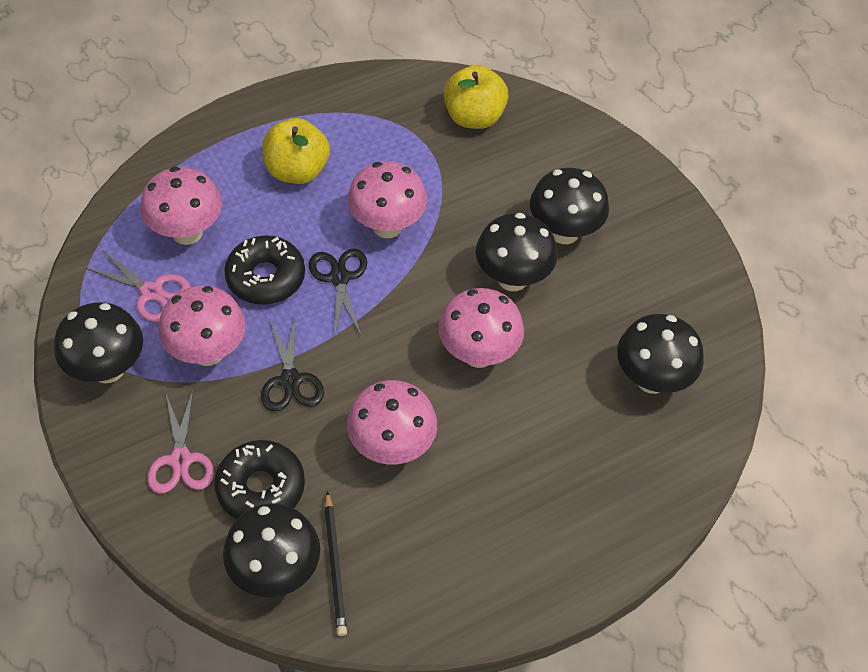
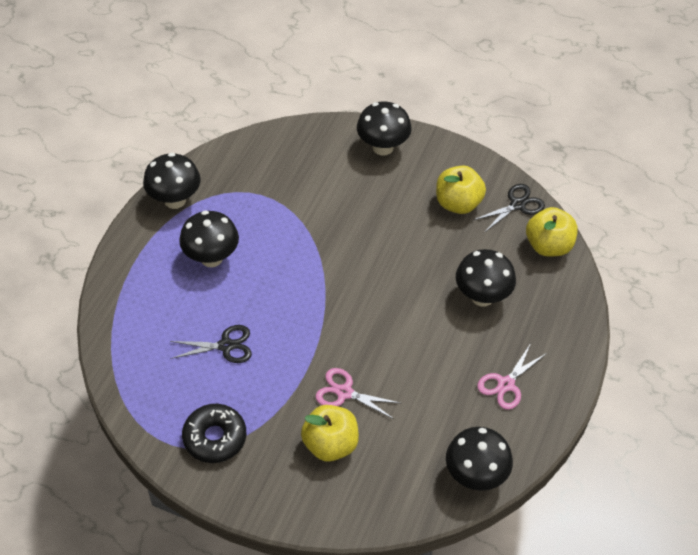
black donut: 2 -> 1
black pencil: 1 -> 0
pink mushroom: 5 -> 0
yellow apple: 2 -> 3

